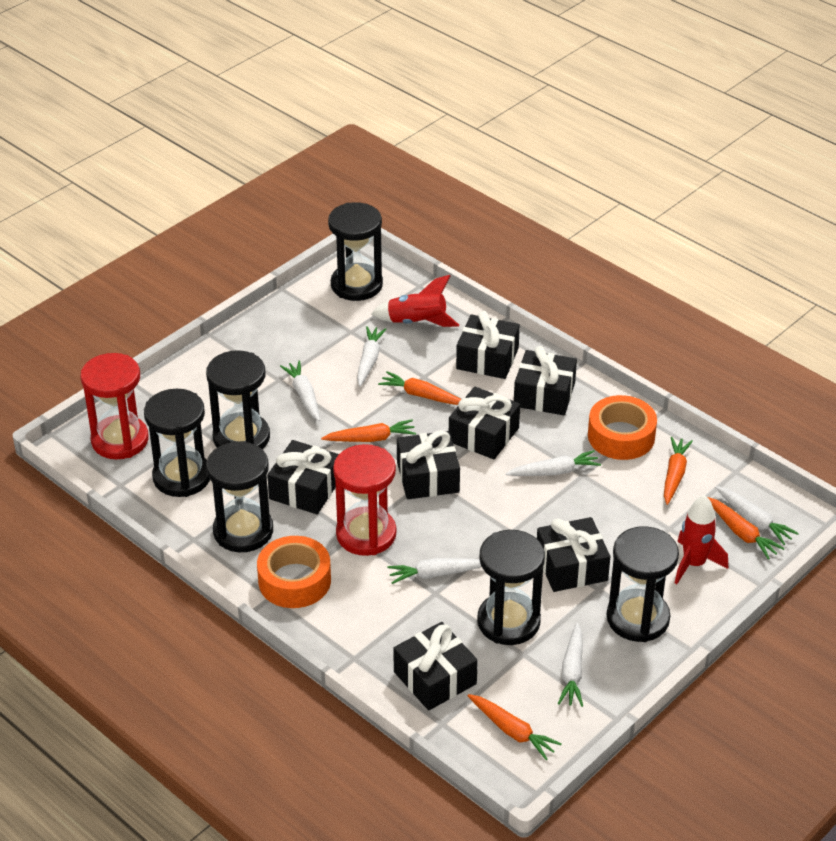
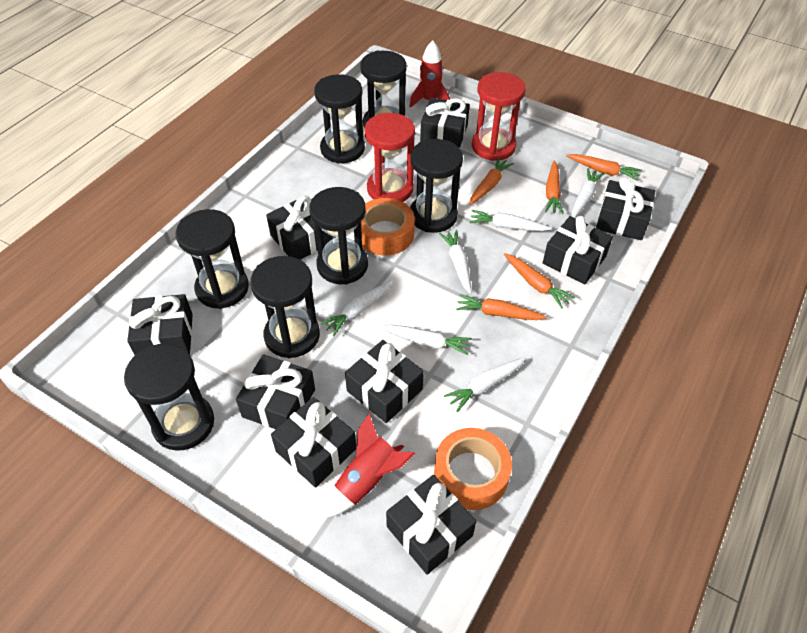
black gift: 7 -> 9
black hourglass: 6 -> 7

